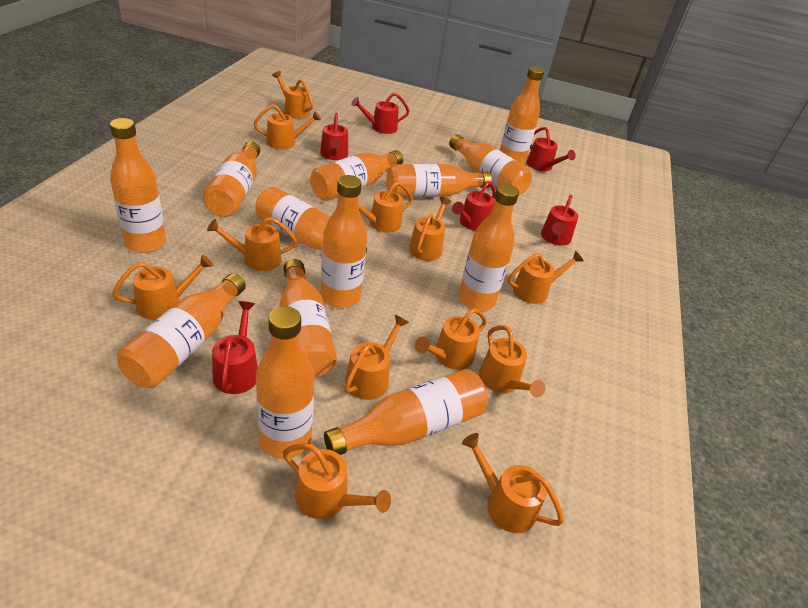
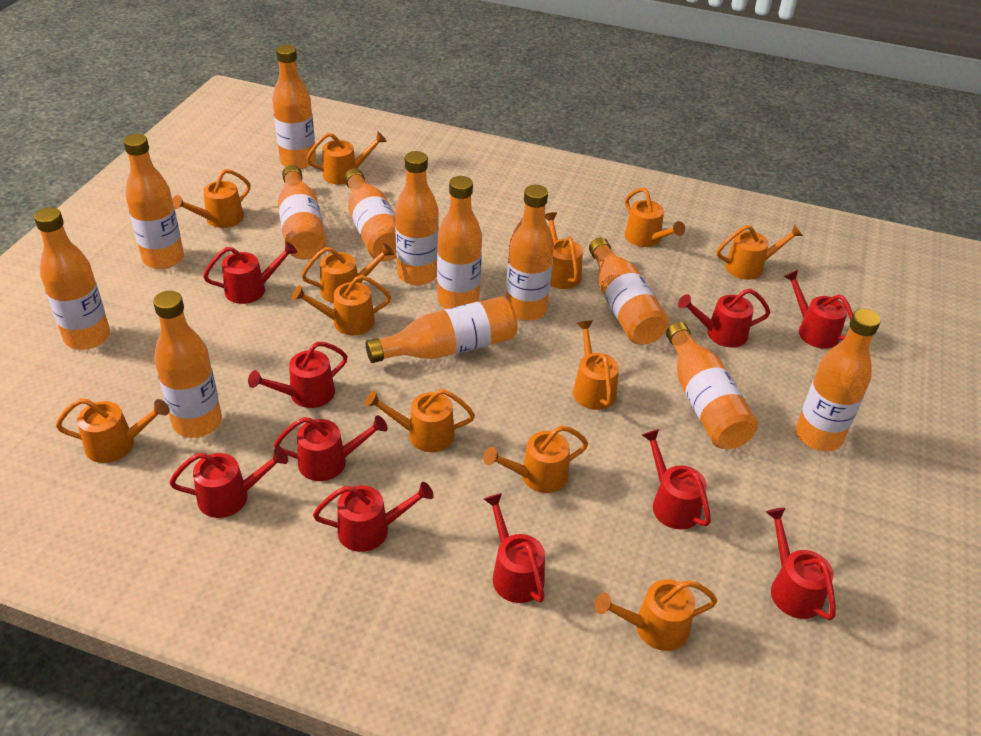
red watering can: 6 -> 10

